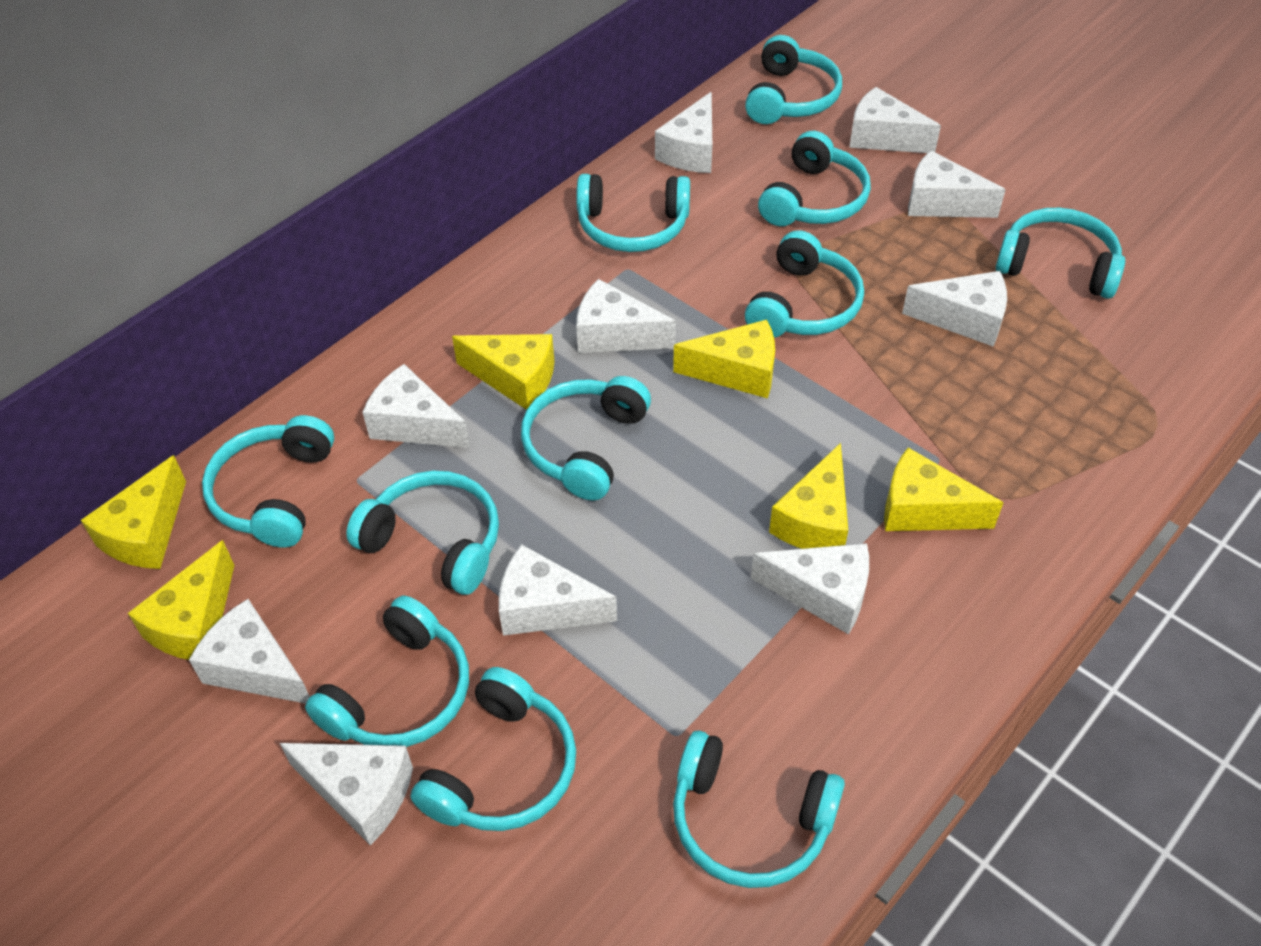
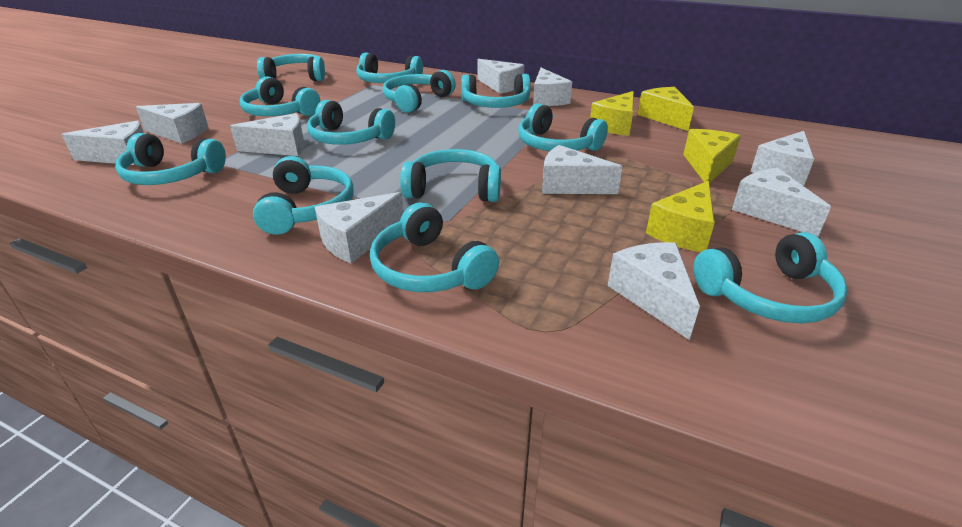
turquoise headphones: 11 -> 12
yellow cheese: 6 -> 4

